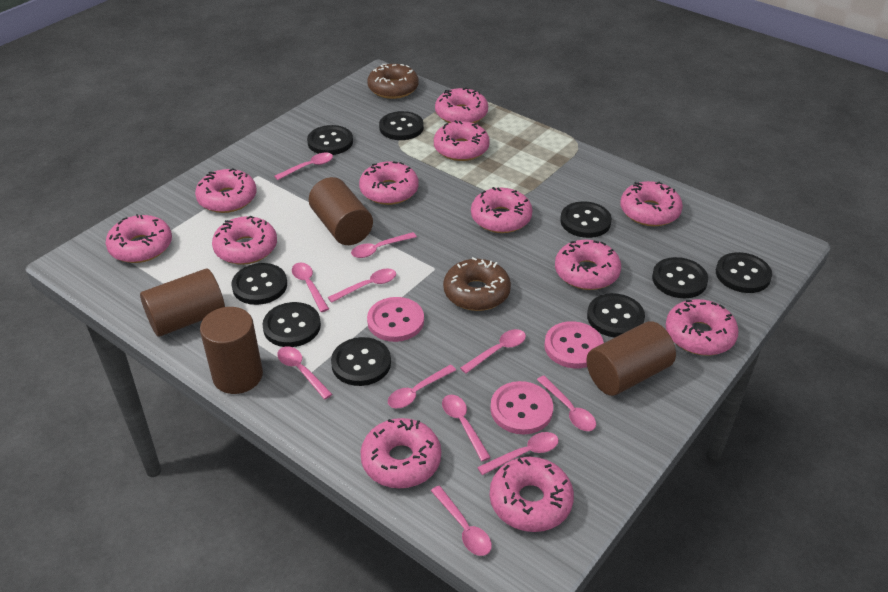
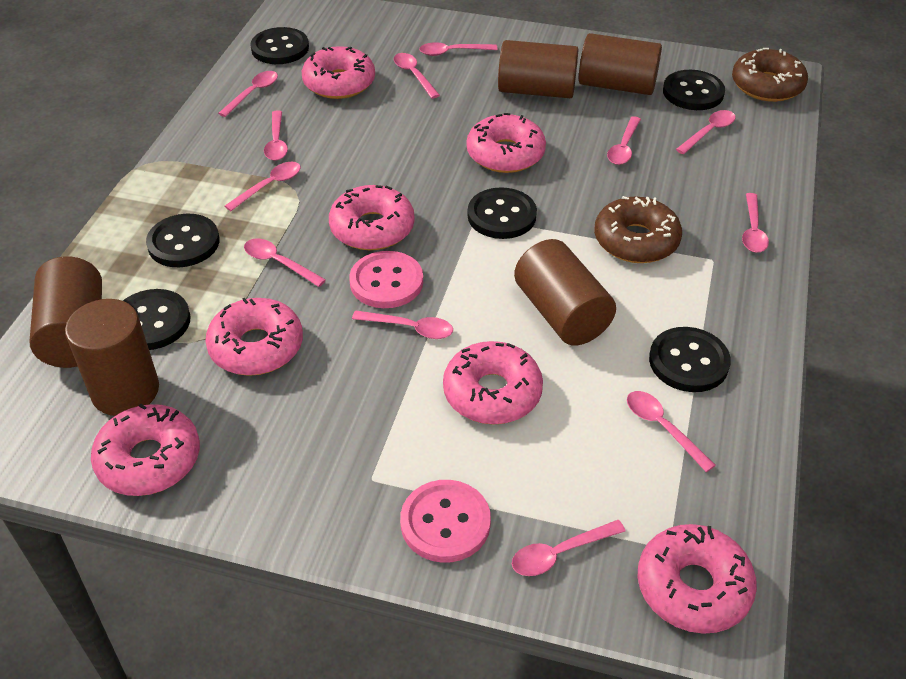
black button: 9 -> 6
brown cylinder: 4 -> 5
pink button: 3 -> 2
pink donut: 12 -> 7
pink spoon: 11 -> 12

